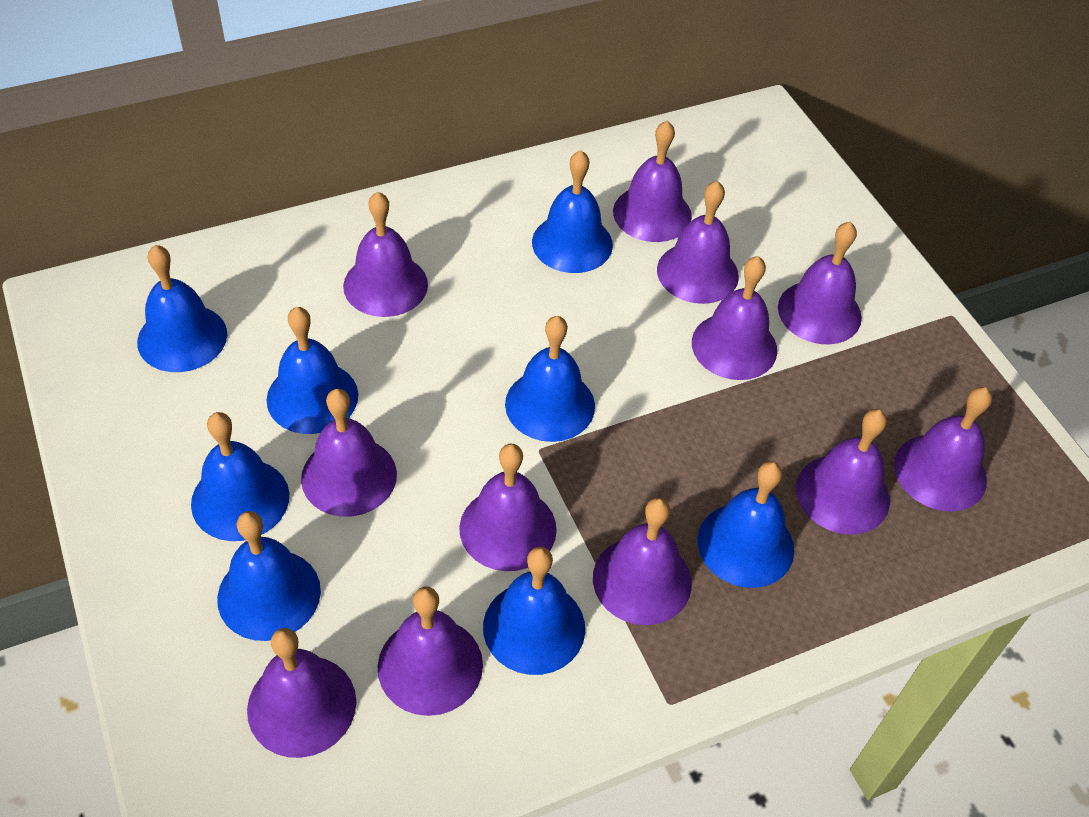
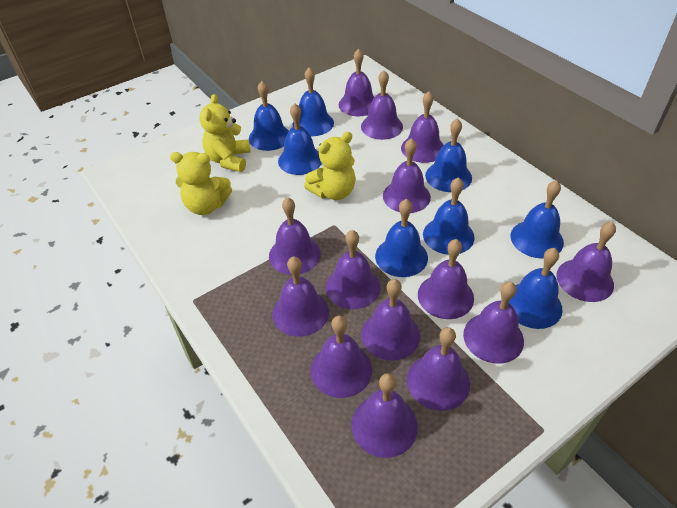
purple bell: 12 -> 14
yellow teddy bear: 0 -> 3

